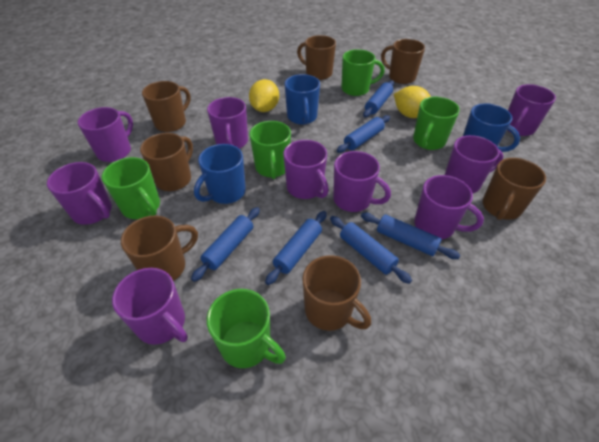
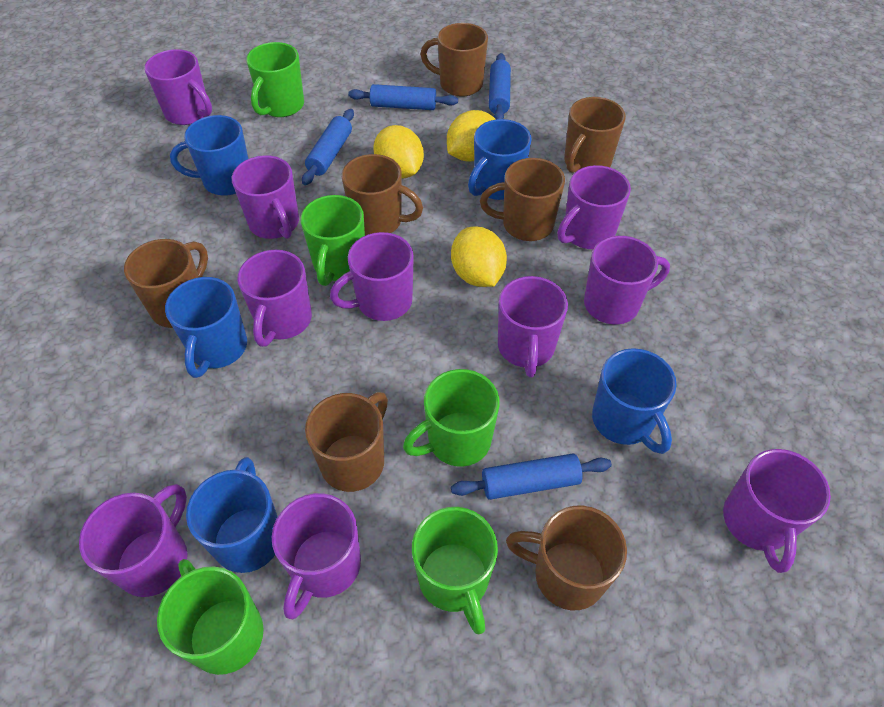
blue mug: 3 -> 5
blue rolling pin: 6 -> 4
purple mug: 9 -> 10
yellow lemon: 2 -> 3

